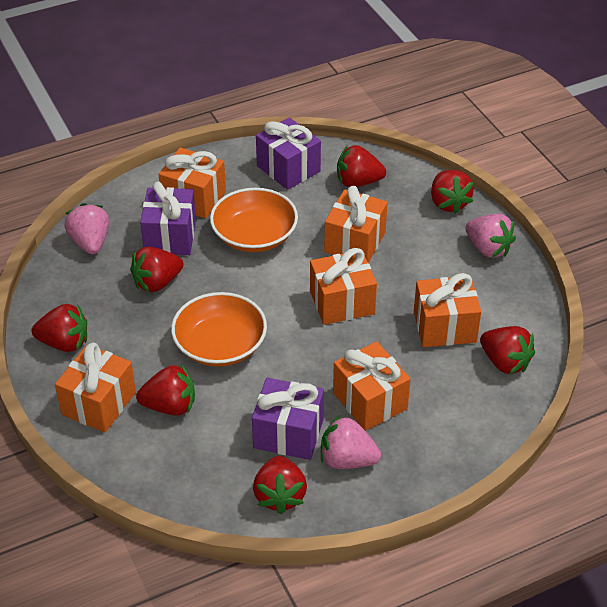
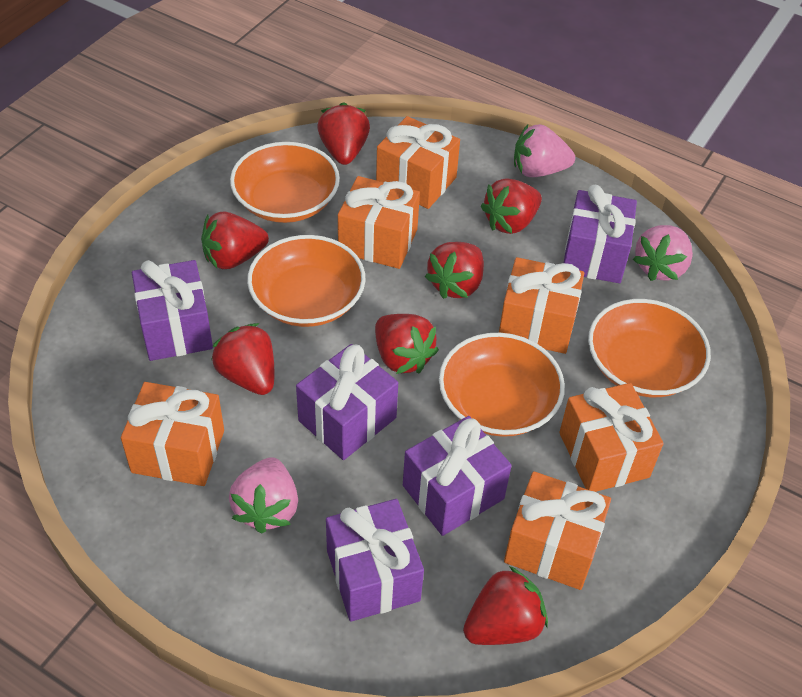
orange bowl: 2 -> 4
purple gift: 3 -> 5

